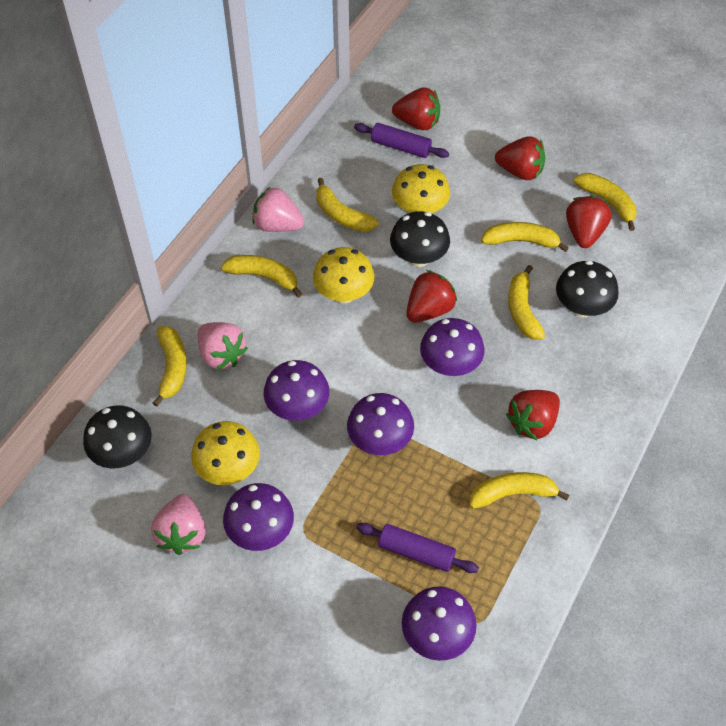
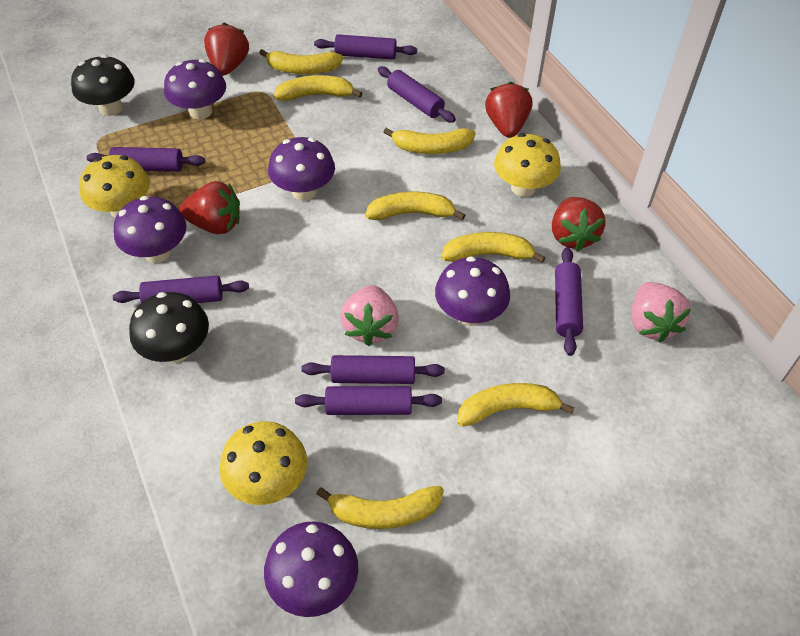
black mushroom: 3 -> 2
pink strawberry: 3 -> 2
purple rolling pin: 2 -> 7
red strawberry: 5 -> 4

